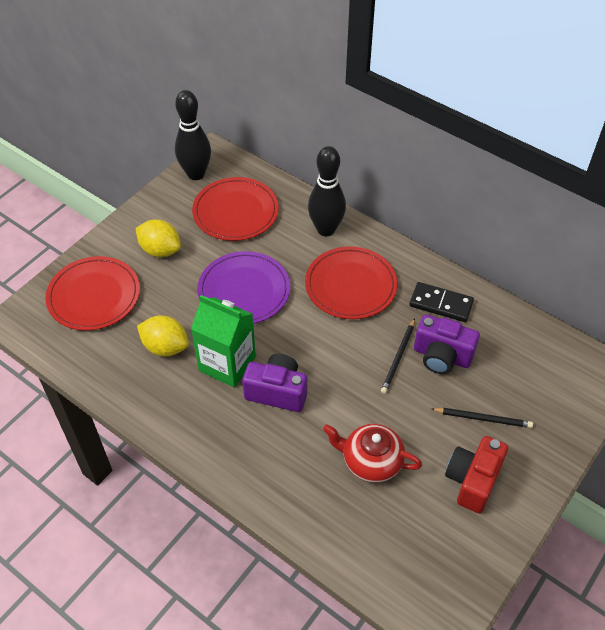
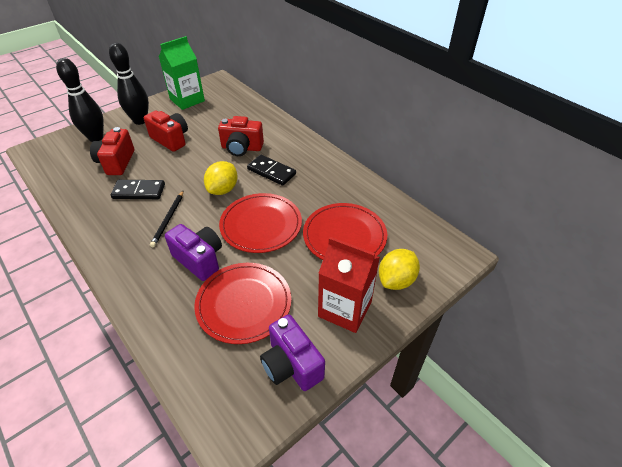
black domino: 1 -> 2
black pencil: 2 -> 1
purple plate: 1 -> 0
red camera: 1 -> 3
red carton: 0 -> 1
red teapot: 1 -> 0

